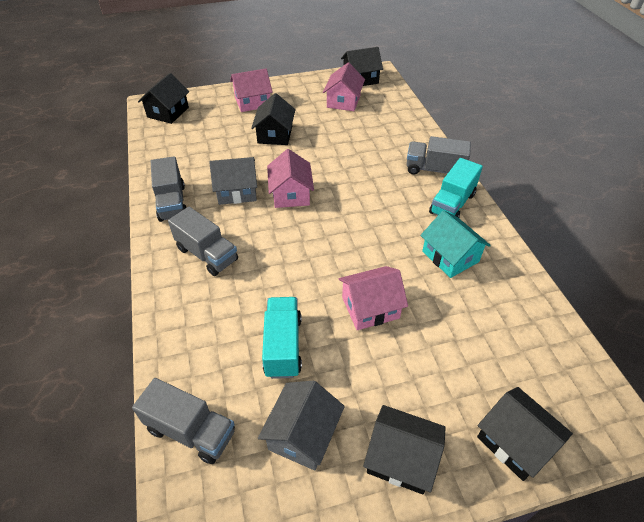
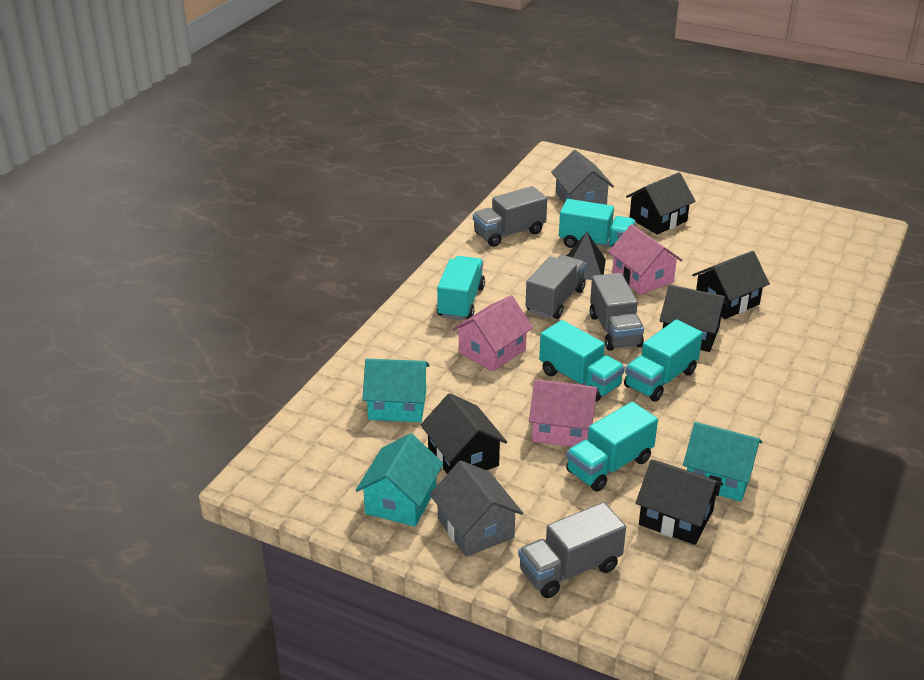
black pyramid: 0 -> 1
pink house: 4 -> 3
turquoise house: 1 -> 3
turquoise truck: 2 -> 5

